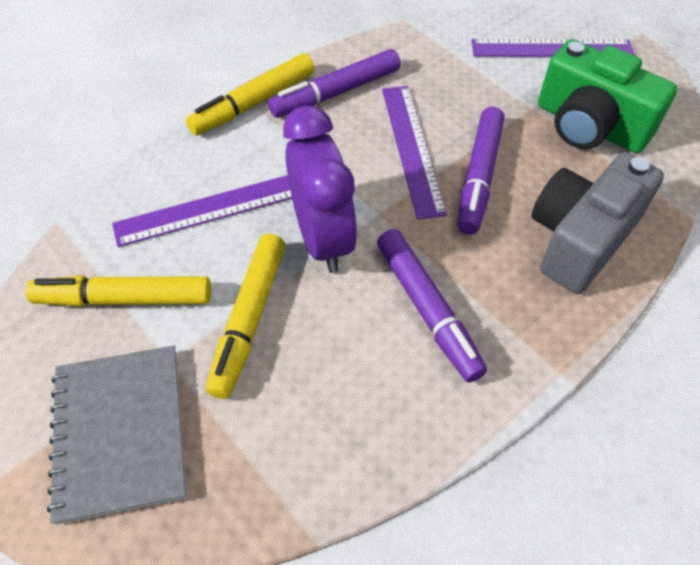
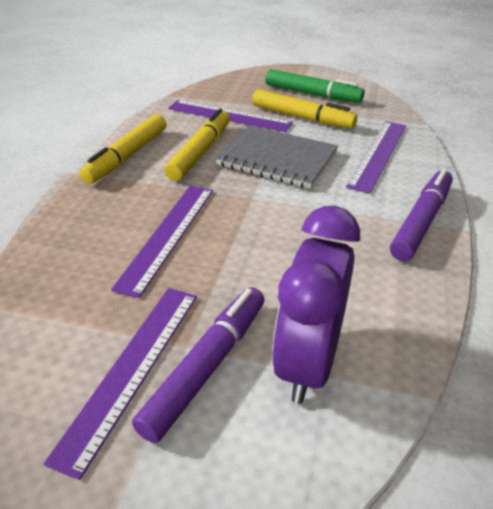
green camera: 1 -> 0
green marker: 0 -> 1
grey camera: 1 -> 0
purple marker: 3 -> 2
purple ruler: 3 -> 4

